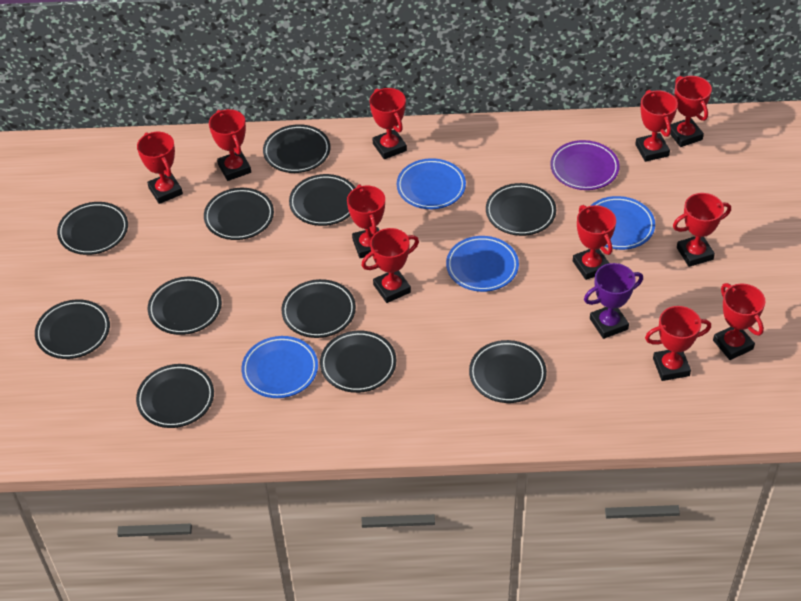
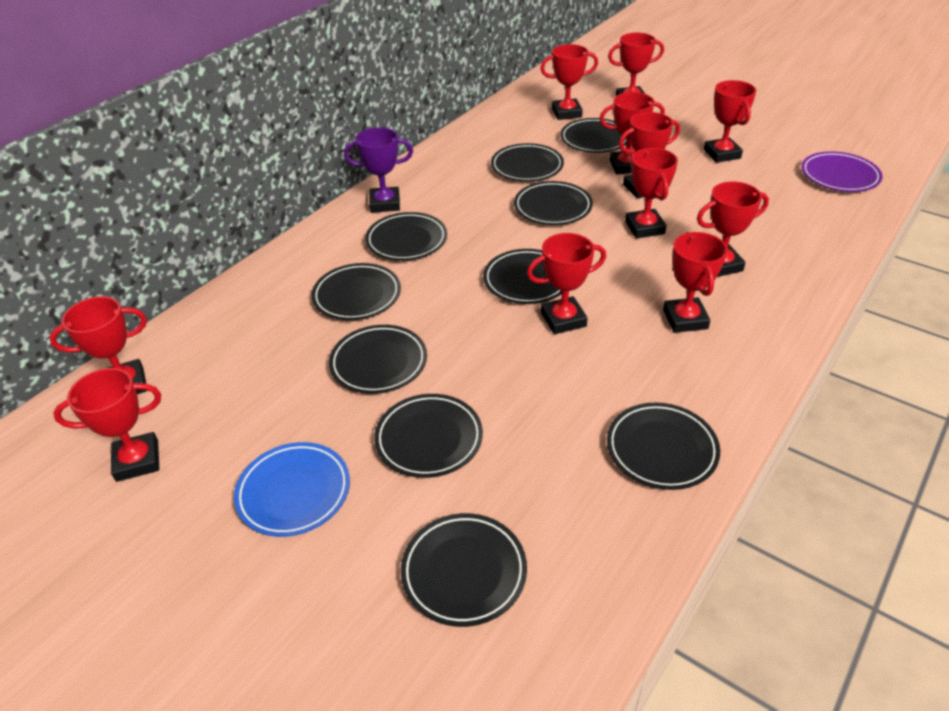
black plate: 11 -> 10
blue plate: 4 -> 1

